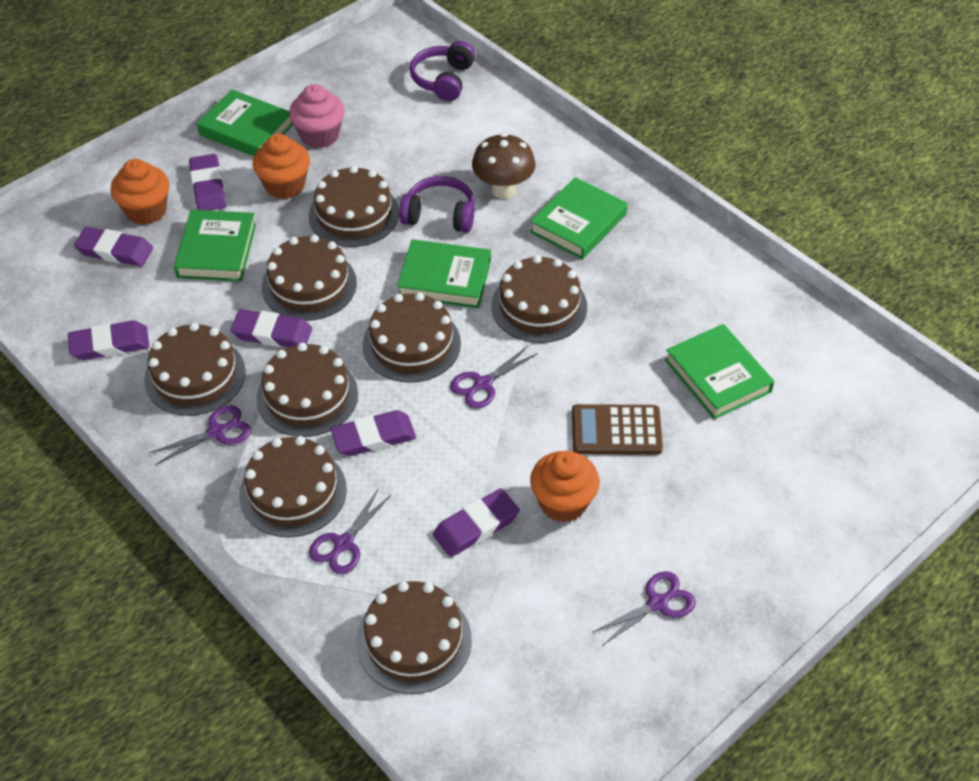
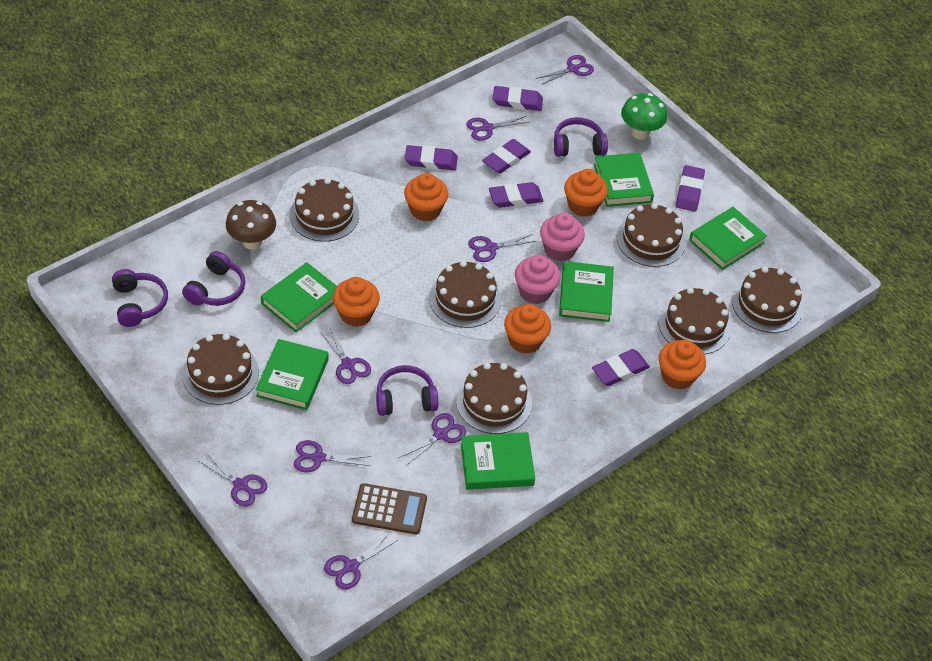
brown cake: 8 -> 7
green book: 5 -> 6
green mushroom: 0 -> 1
orange cupcake: 3 -> 5
pink cupcake: 1 -> 2
purple headphones: 2 -> 4
purple scissors: 4 -> 8

